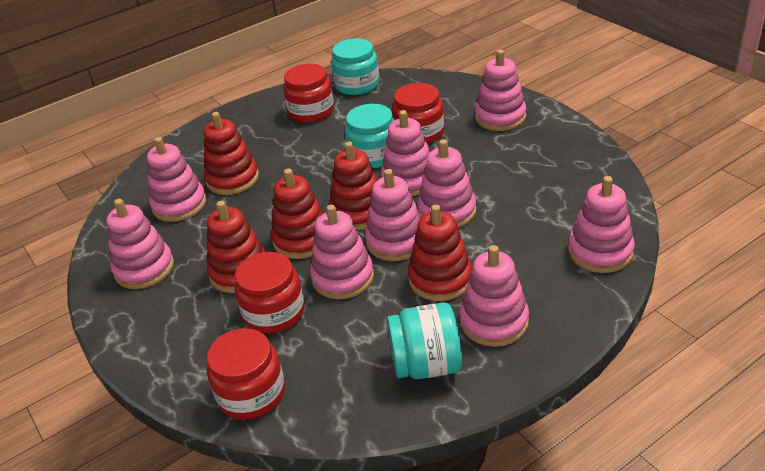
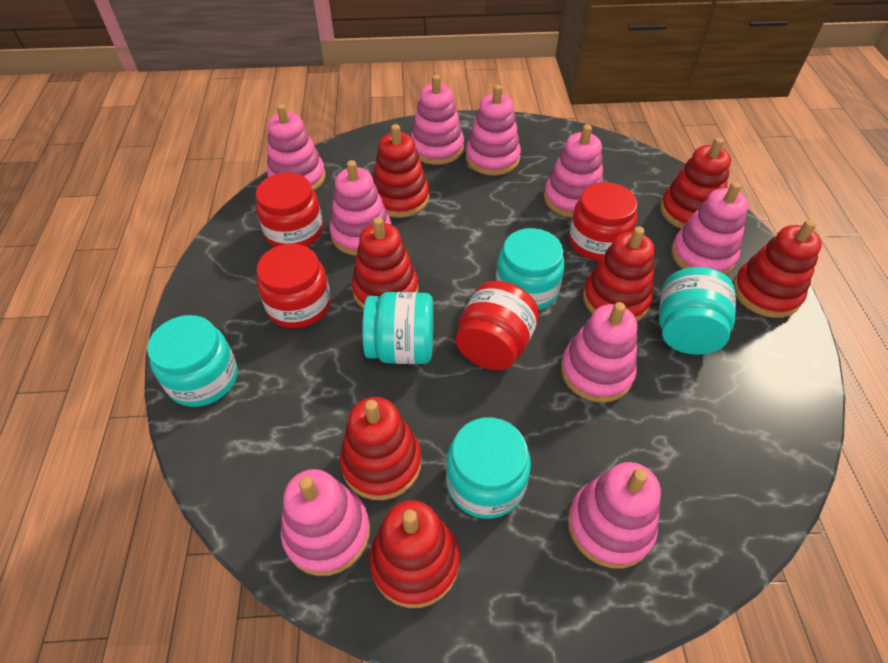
red stacking toy: 5 -> 7
turquoise jar: 3 -> 5

